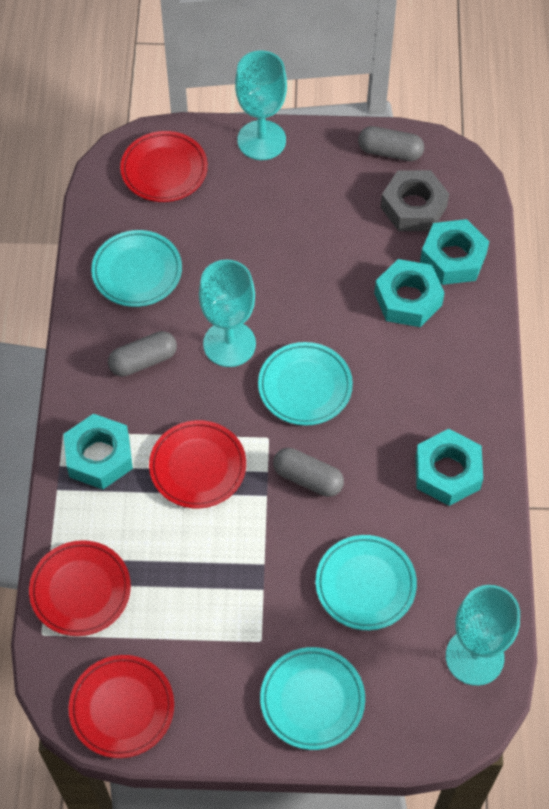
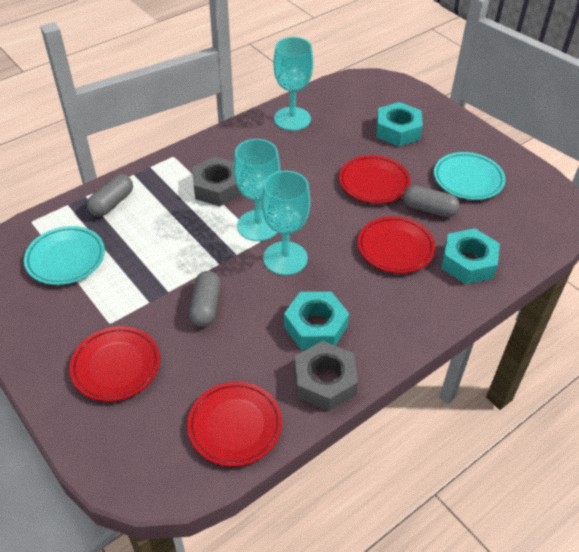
grey nut: 1 -> 2
turquoise nut: 4 -> 3
turquoise plate: 4 -> 2

